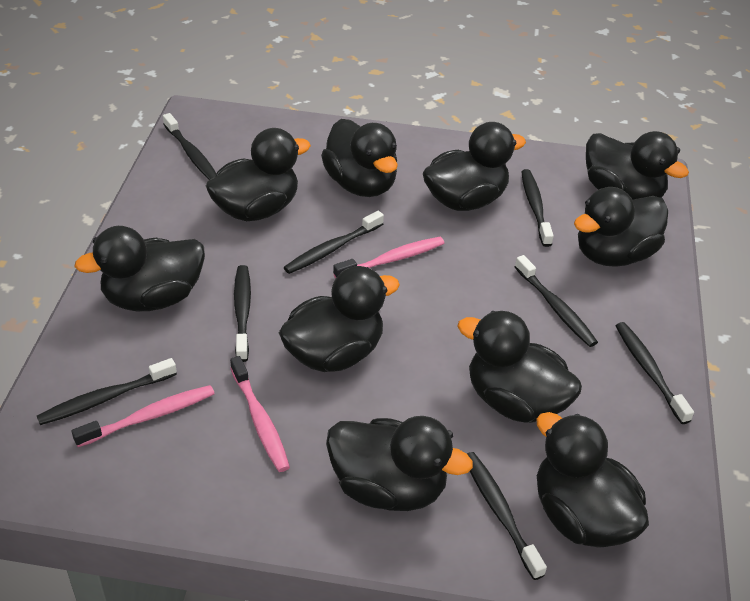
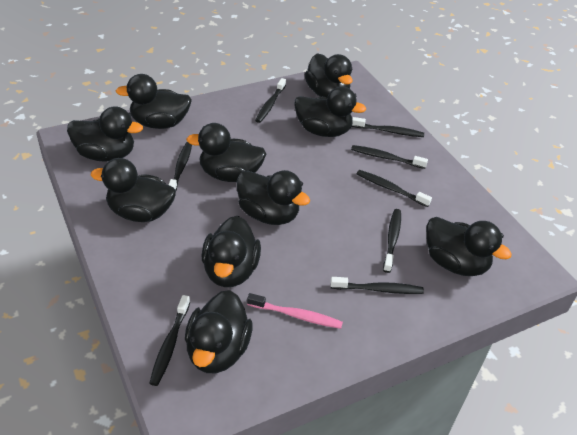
pink toothbrush: 3 -> 1

